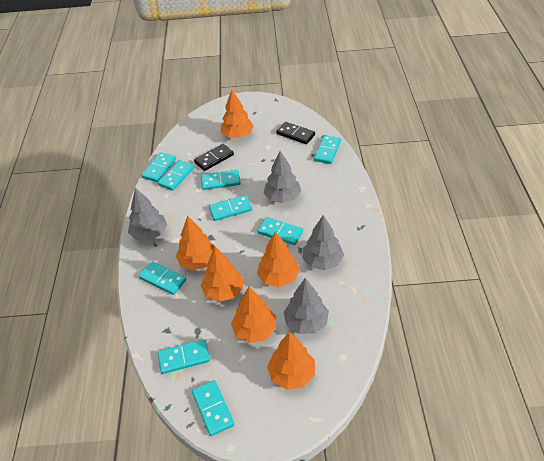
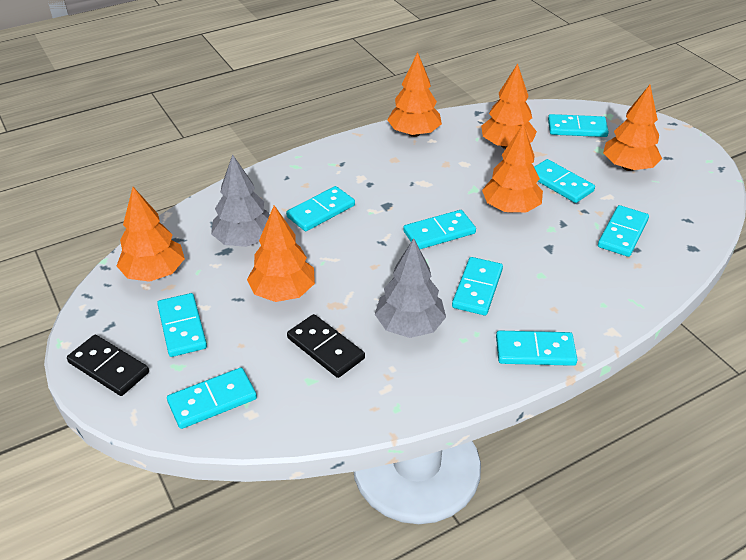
grey tree: 4 -> 2

